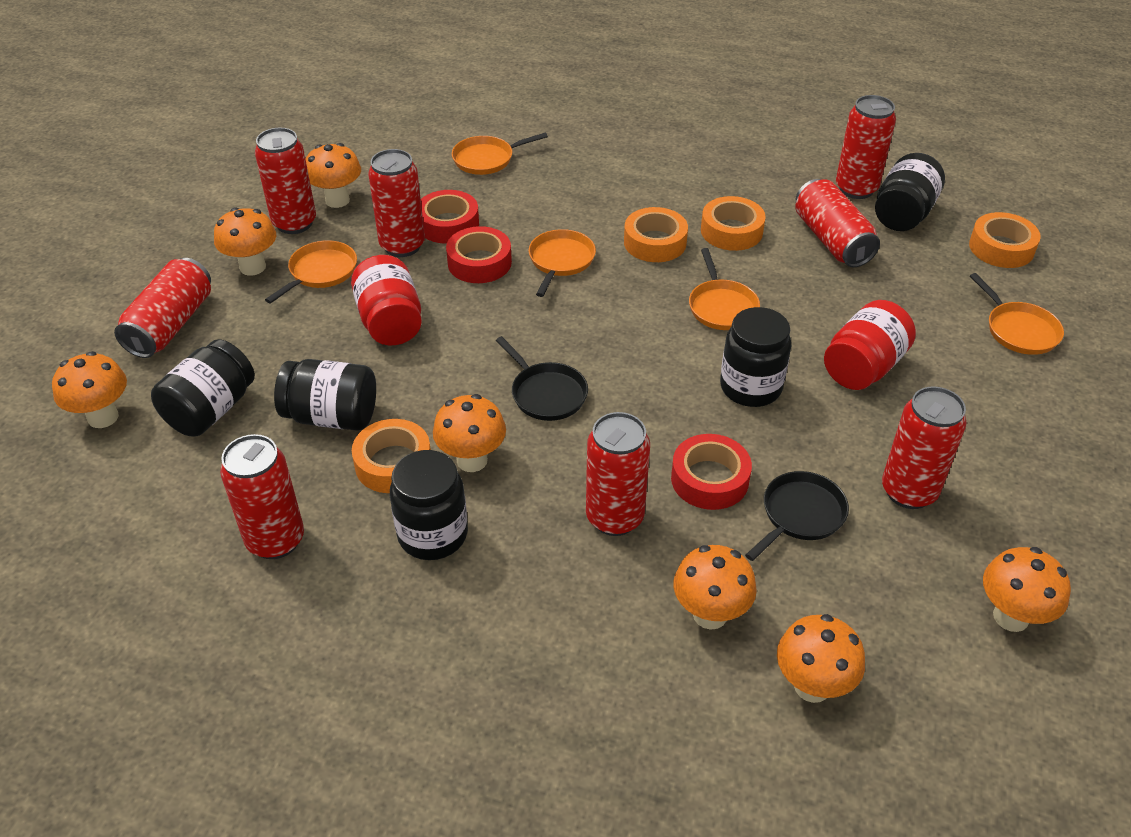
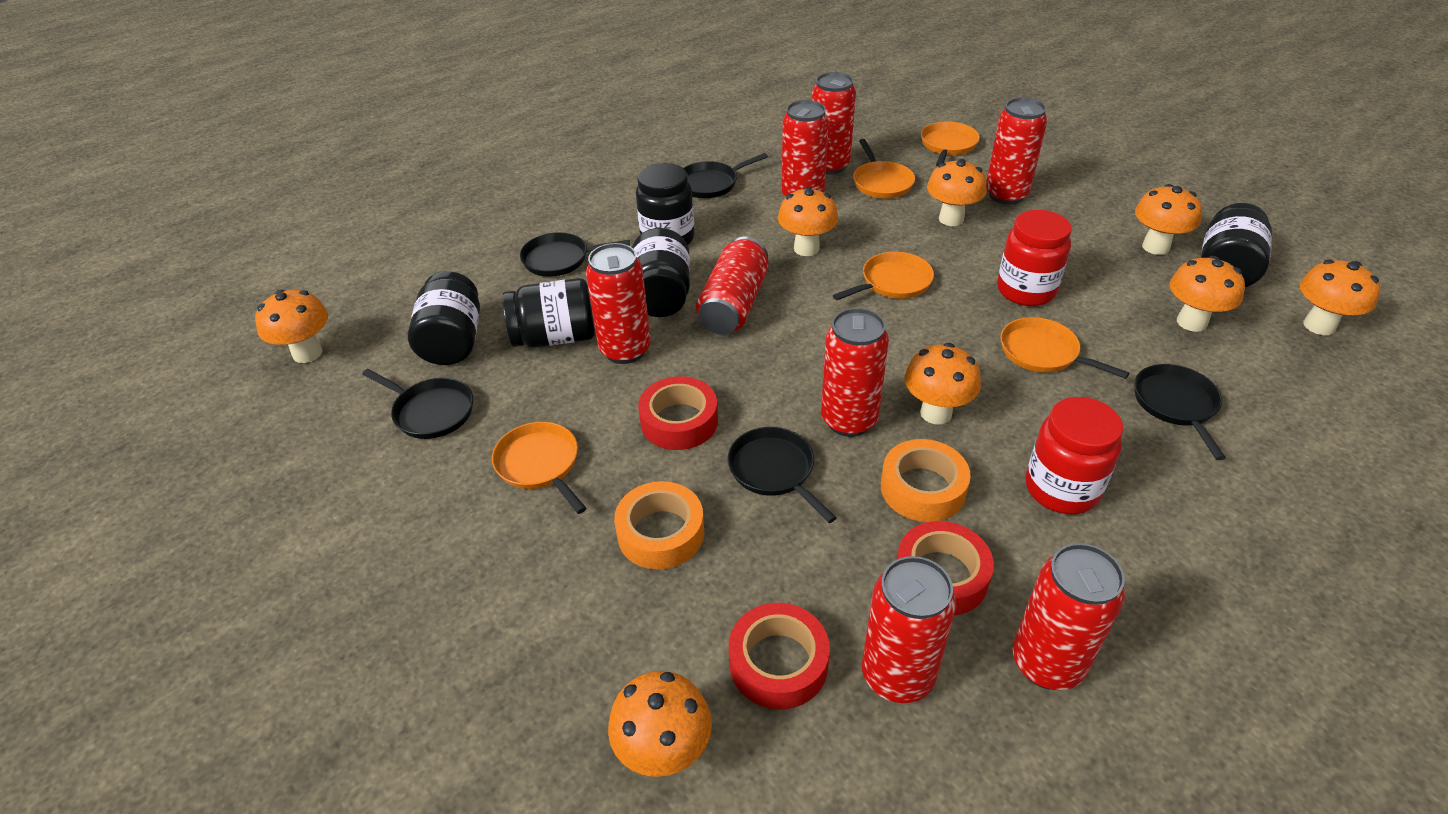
black pan: 2 -> 5
orange mushroom: 7 -> 8
orange tape: 4 -> 2

